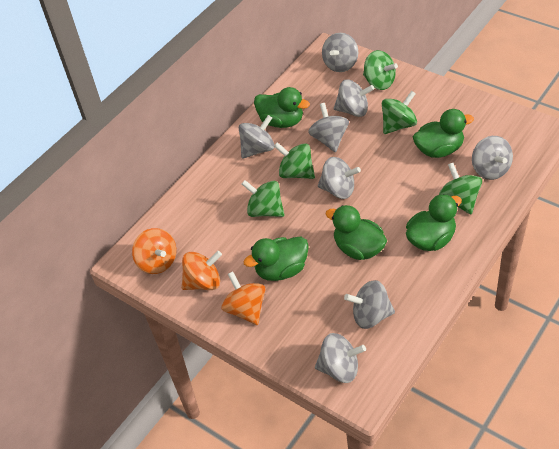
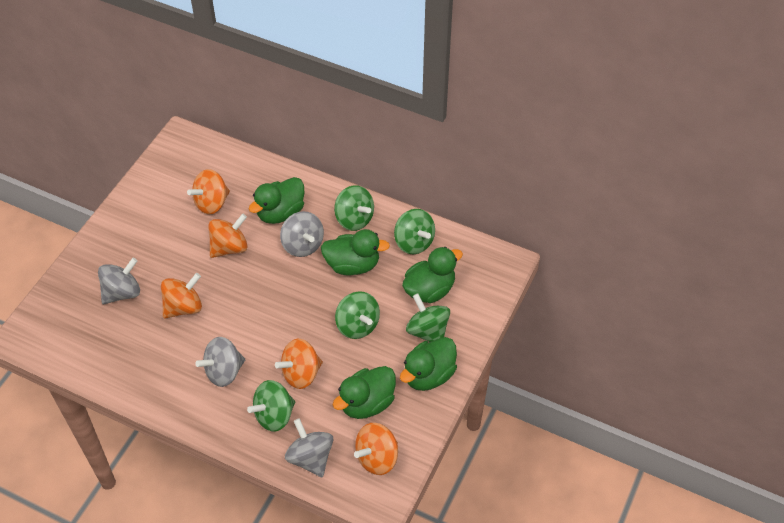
grey spinning top: 8 -> 4
orange spinning top: 3 -> 5

